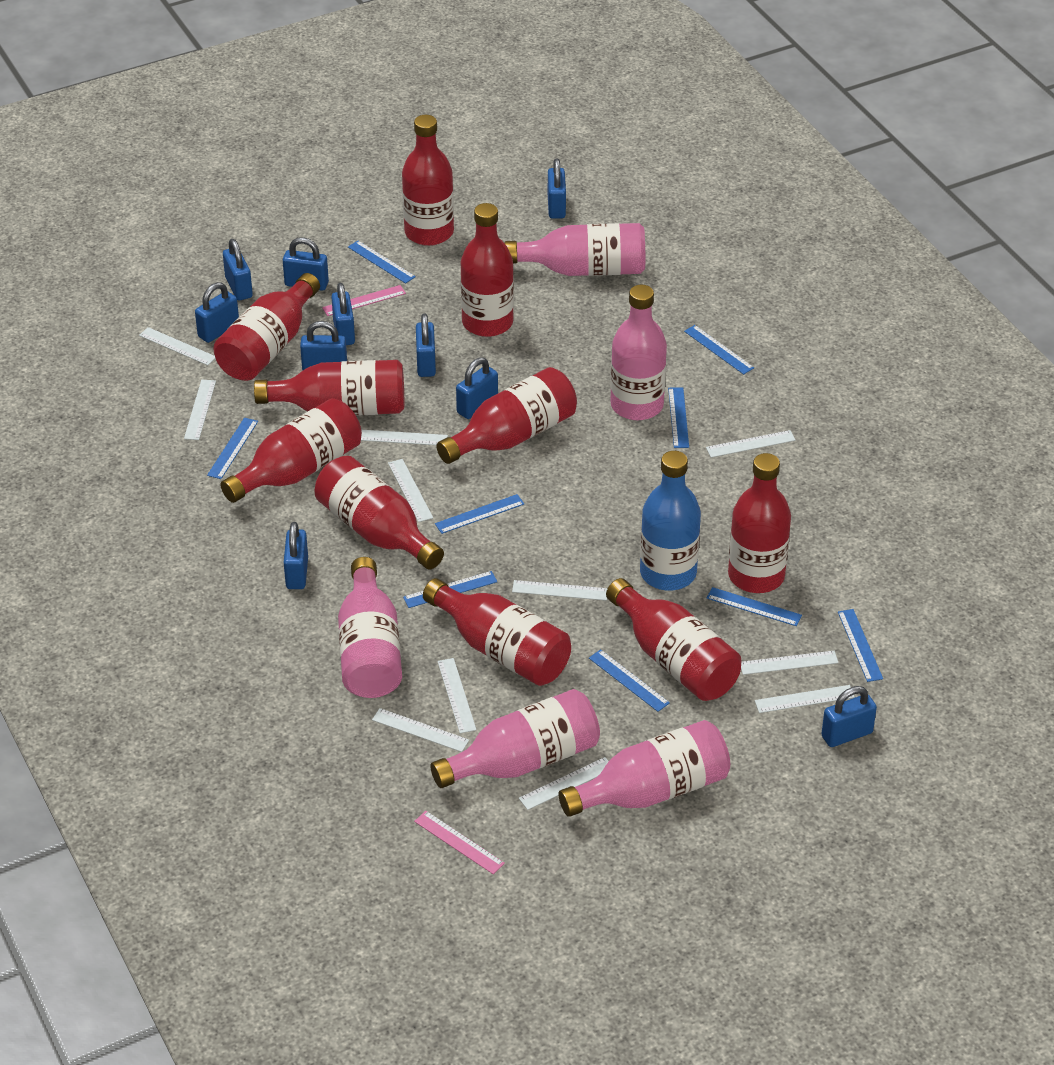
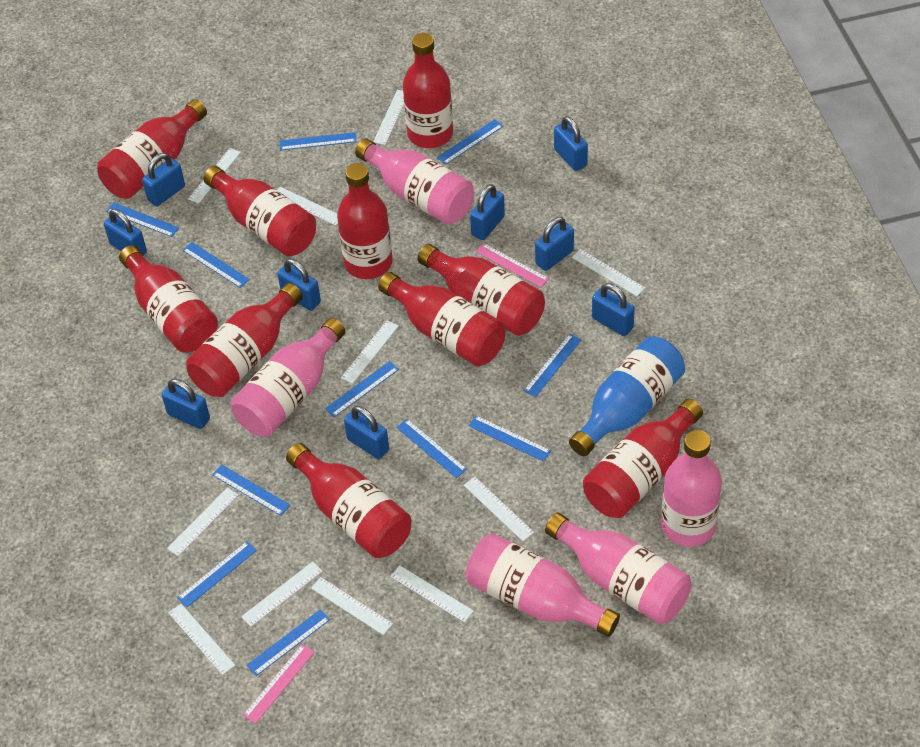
blue padlock: 10 -> 9
blue ruler: 9 -> 11

